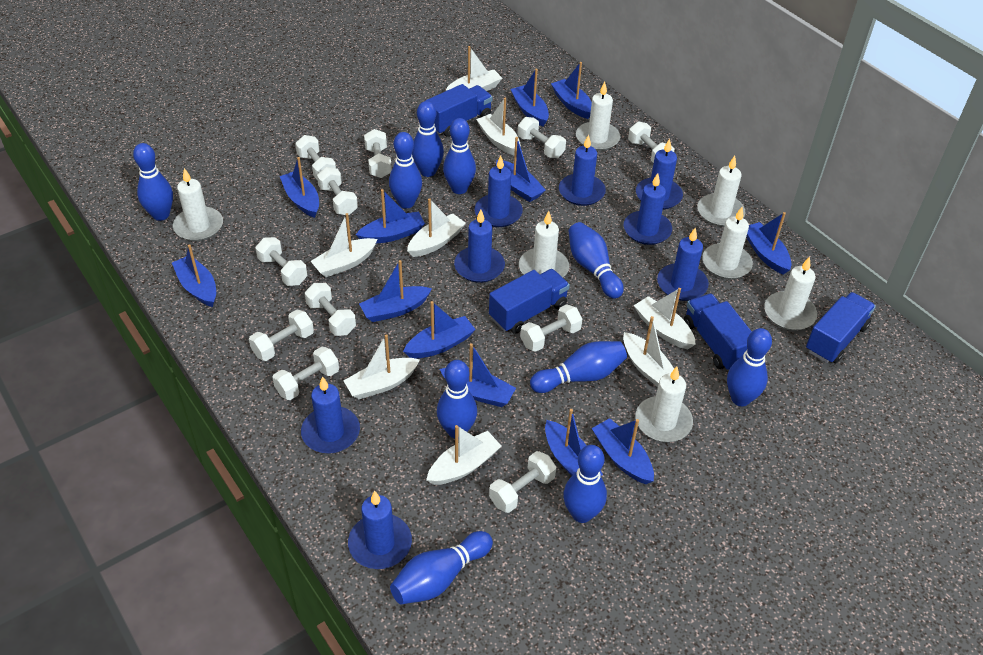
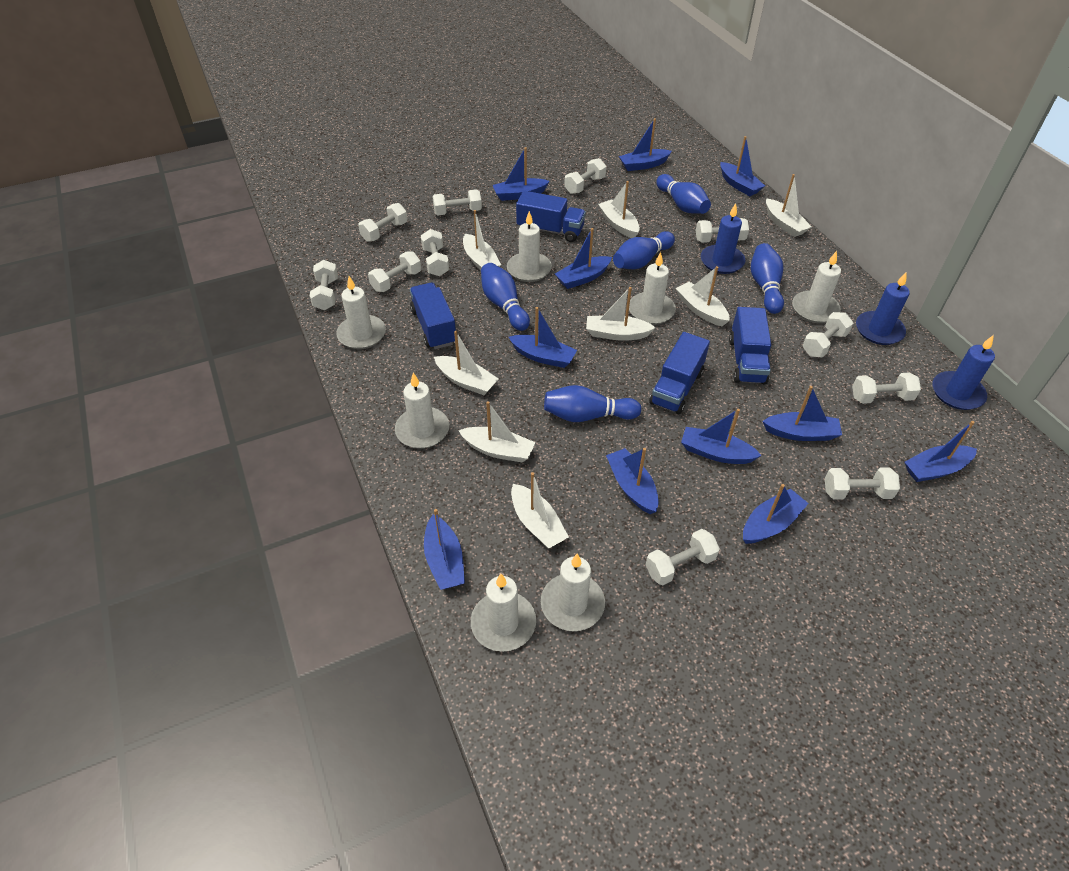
blue boat: 12 -> 11
blue bowling pin: 10 -> 5
blue candle: 8 -> 3

